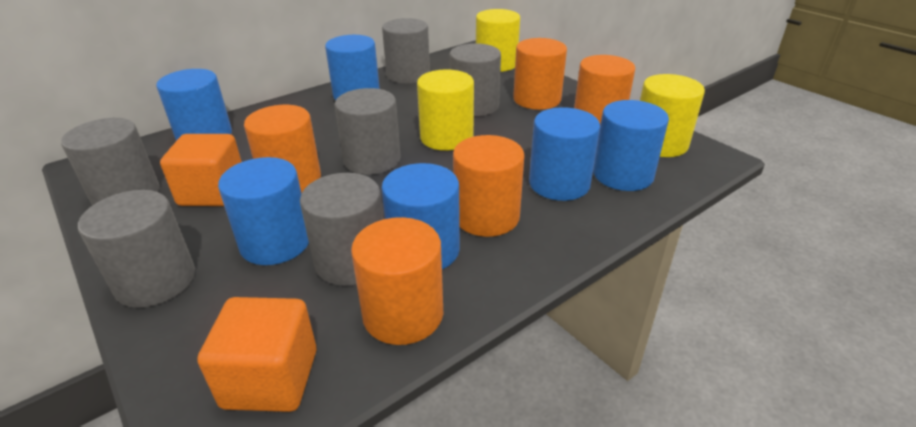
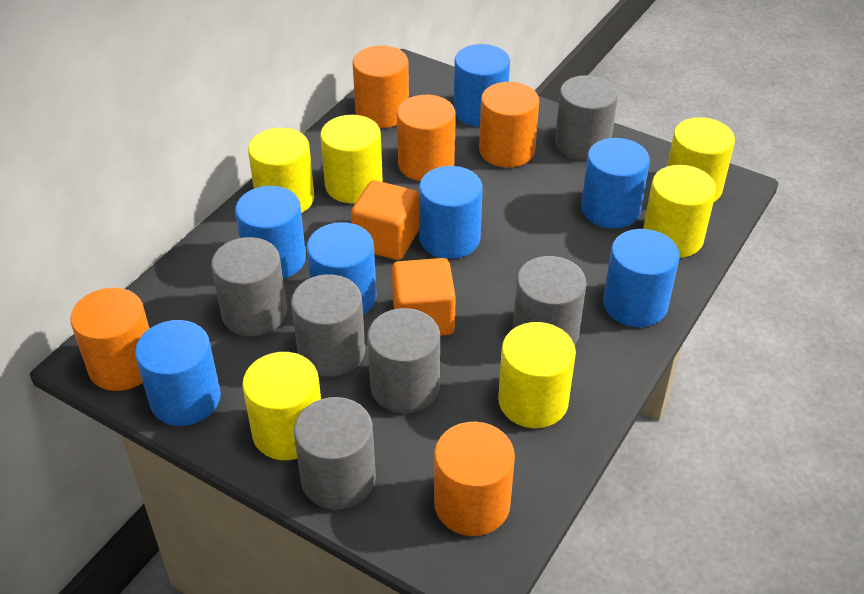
blue cylinder: 6 -> 7
yellow cylinder: 3 -> 6

